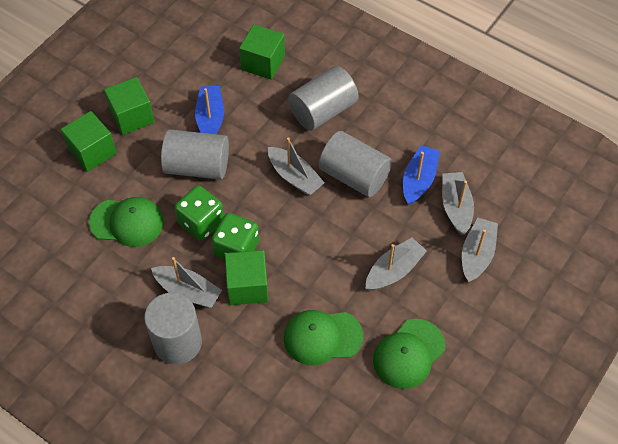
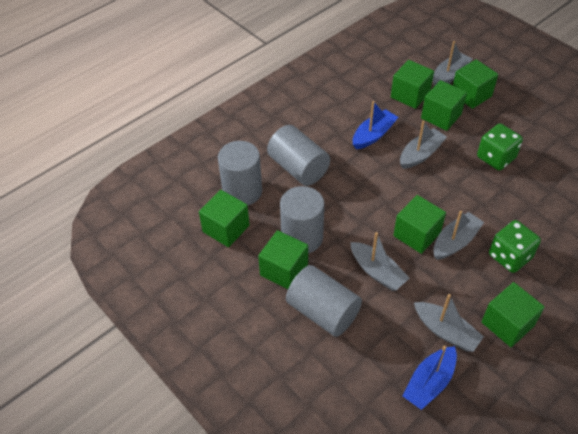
green cap: 3 -> 0
green cube: 4 -> 7

